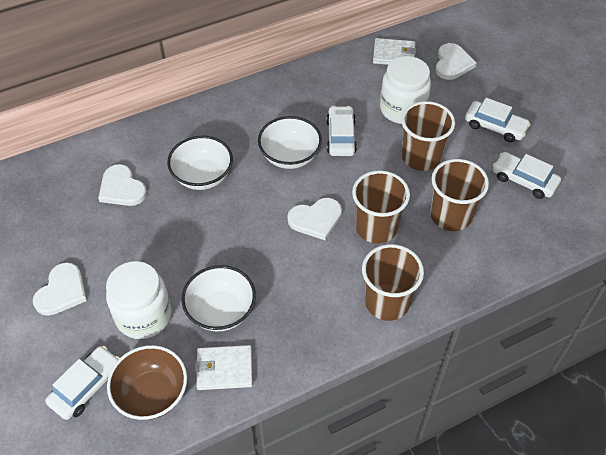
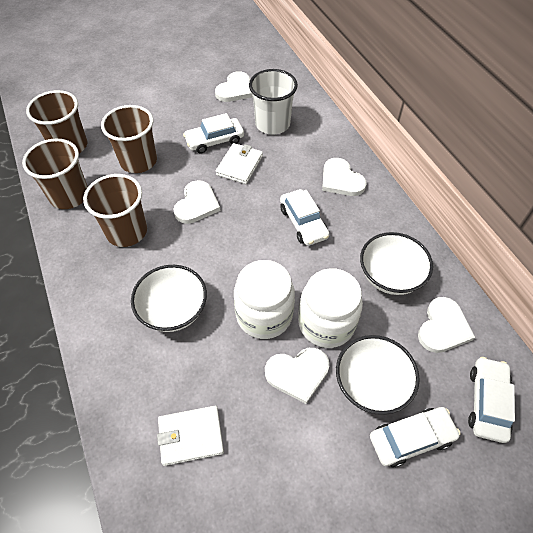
brown bowl: 1 -> 0
white cup: 0 -> 1
white heart: 4 -> 5

